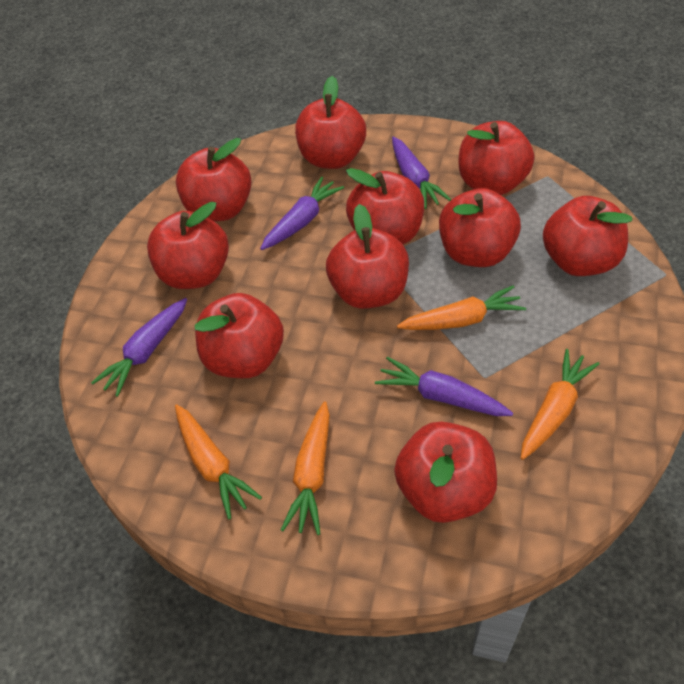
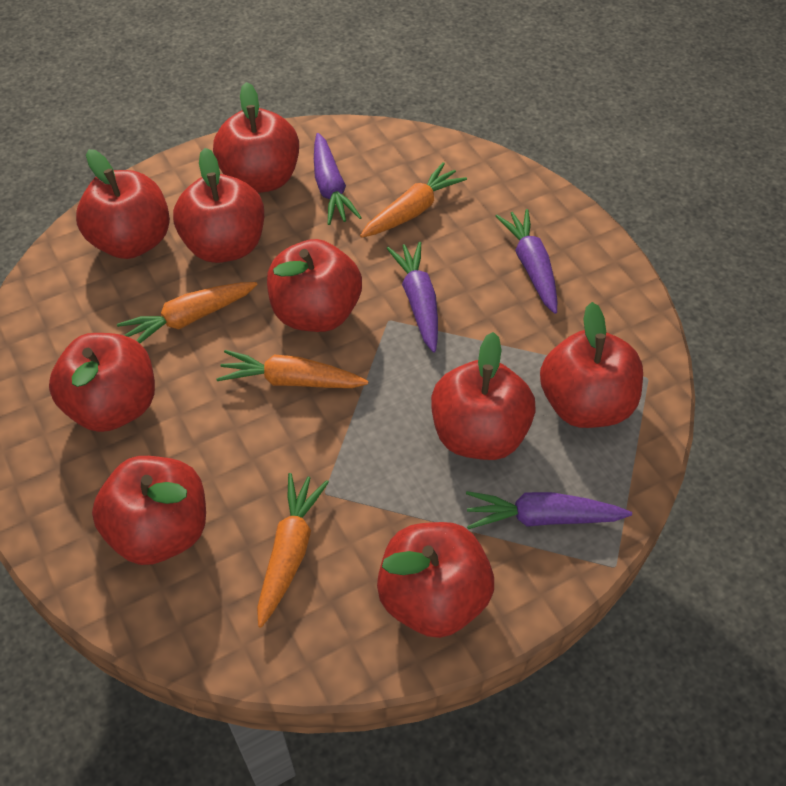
red apple: 10 -> 9

